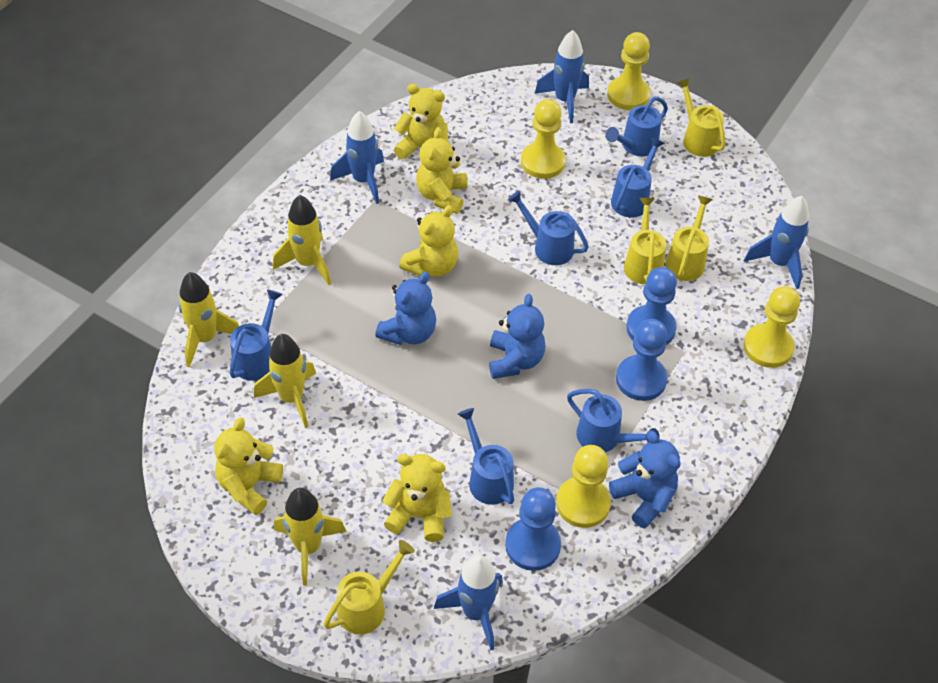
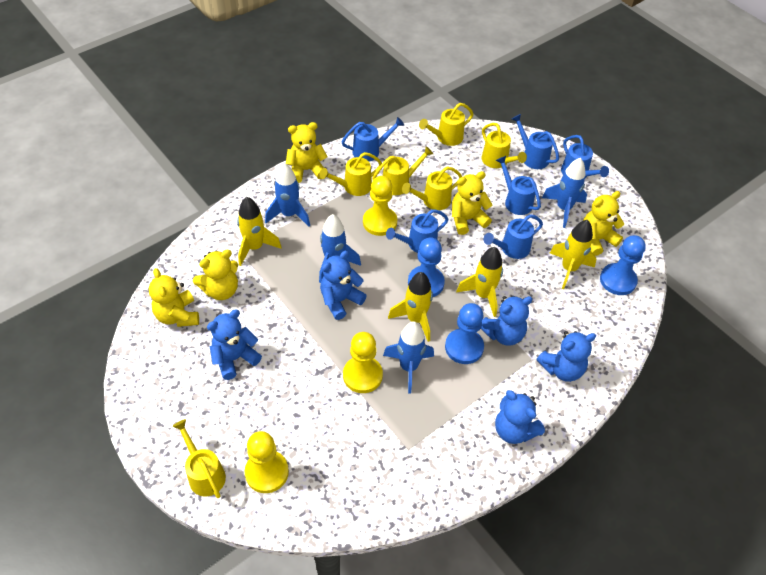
blue teddy bear: 3 -> 5
yellow pawn: 4 -> 3
yellow watering can: 4 -> 6

